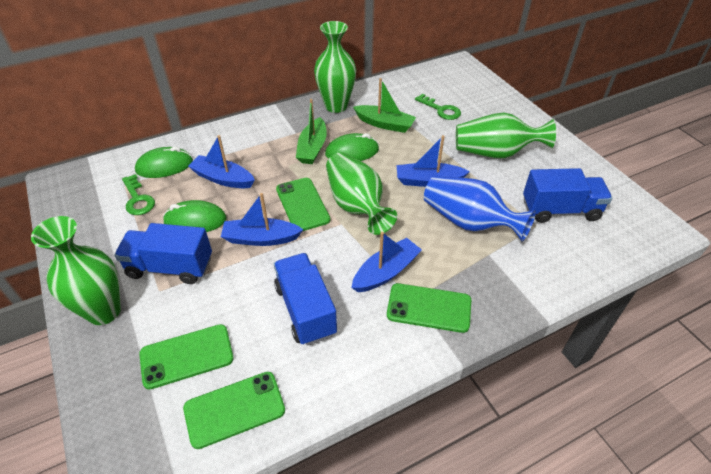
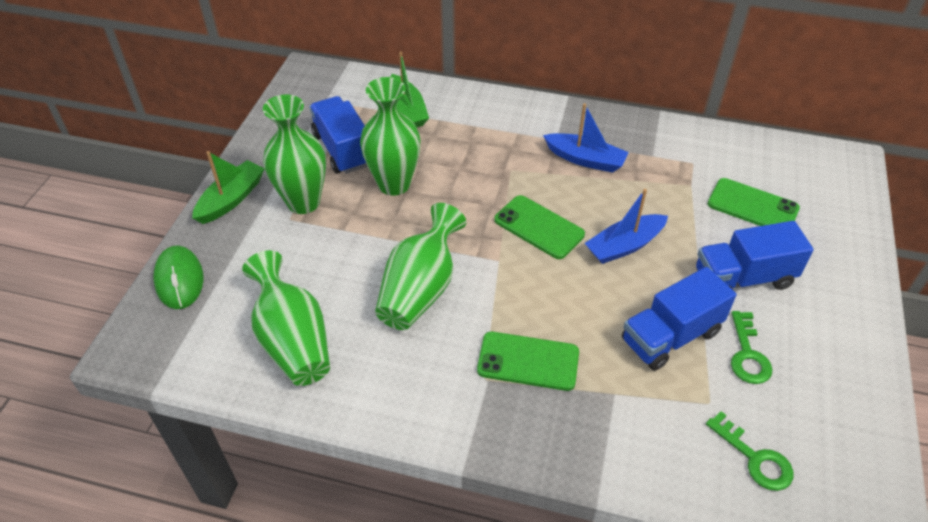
blue boat: 4 -> 2
blue vase: 1 -> 0
green mouse: 3 -> 1
green phone: 4 -> 3

